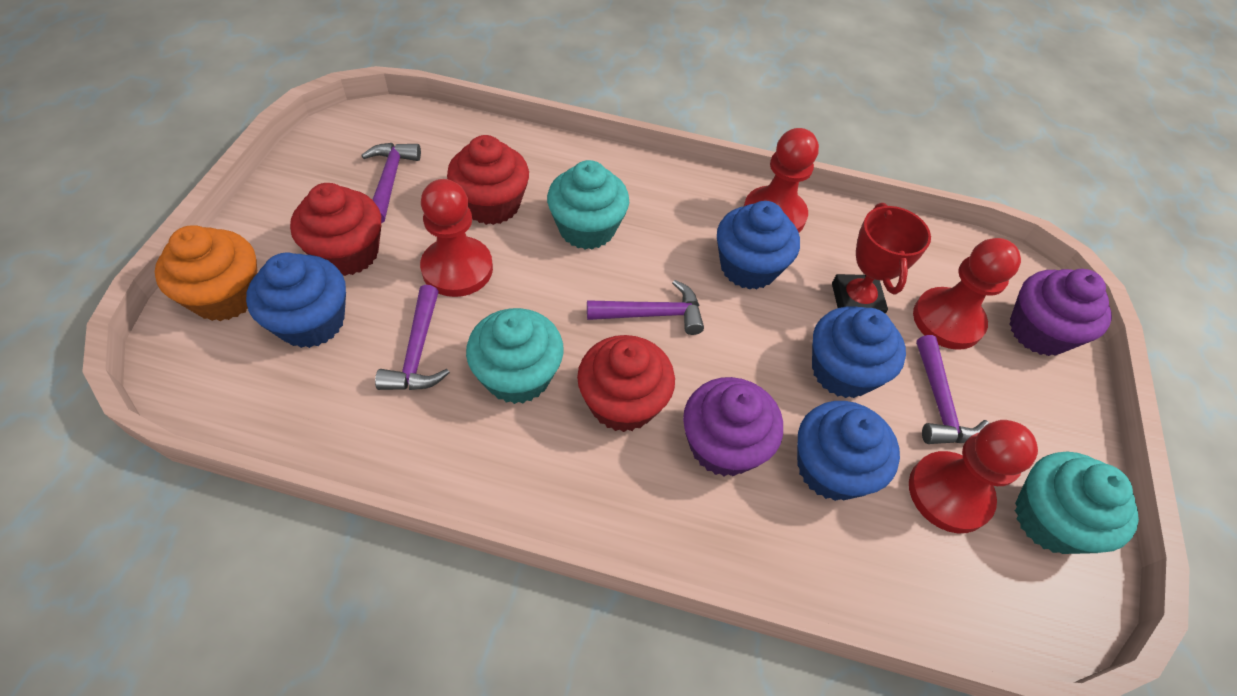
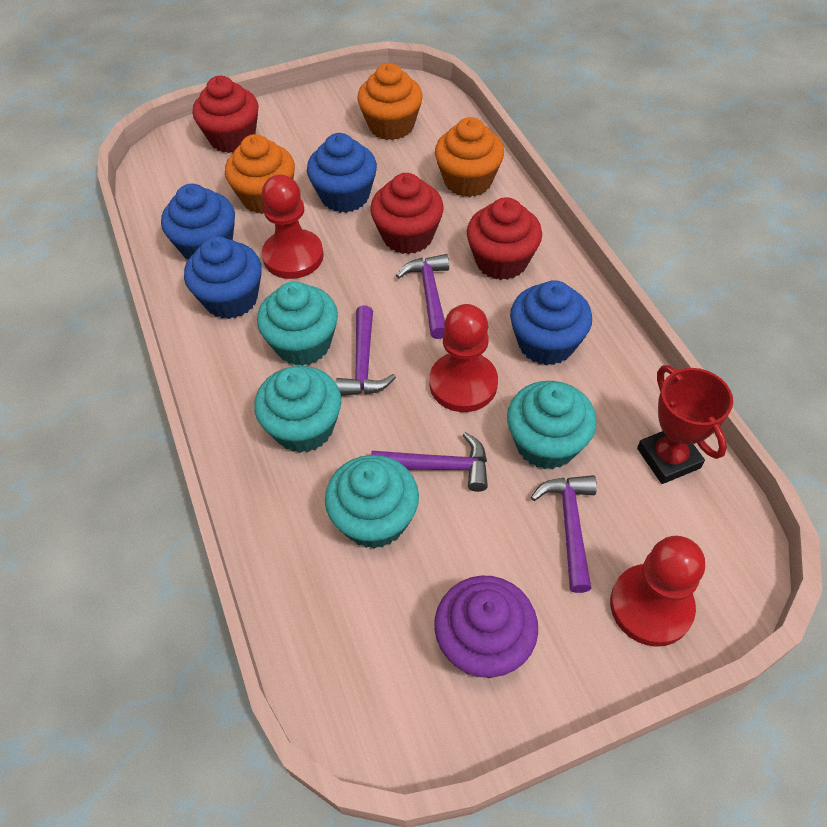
orange cupcake: 1 -> 3
purple cupcake: 2 -> 1
red pawn: 4 -> 3
turquoise cupcake: 3 -> 4

